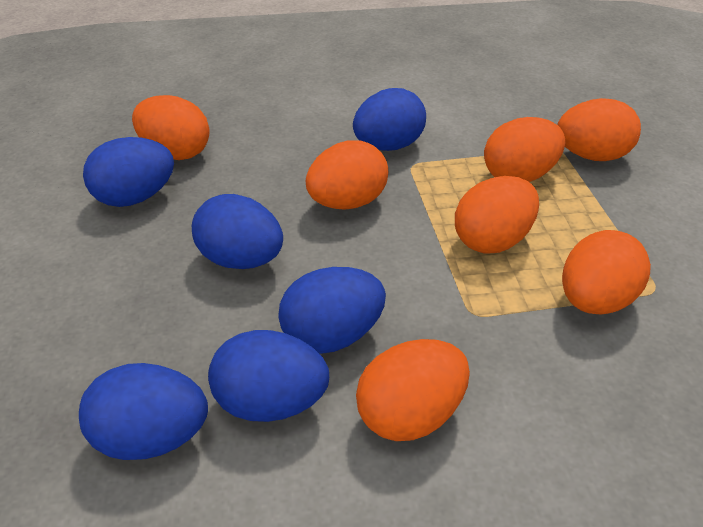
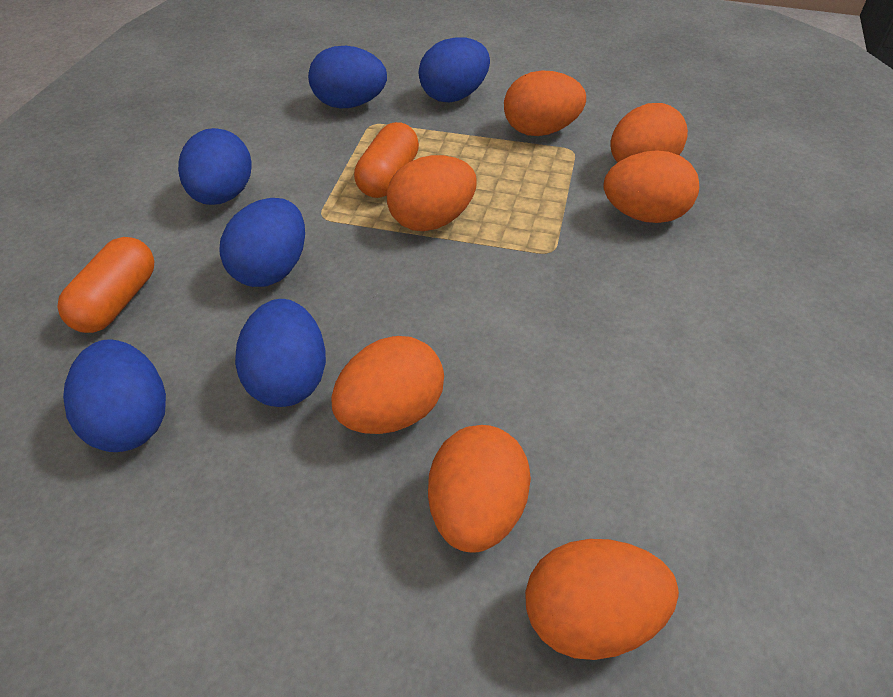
orange capsule: 0 -> 2

